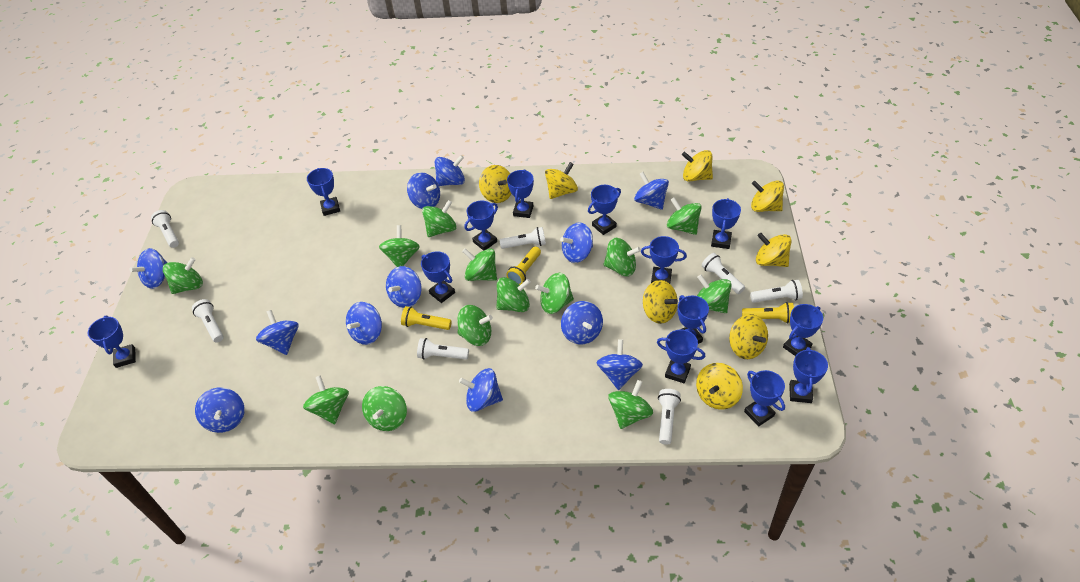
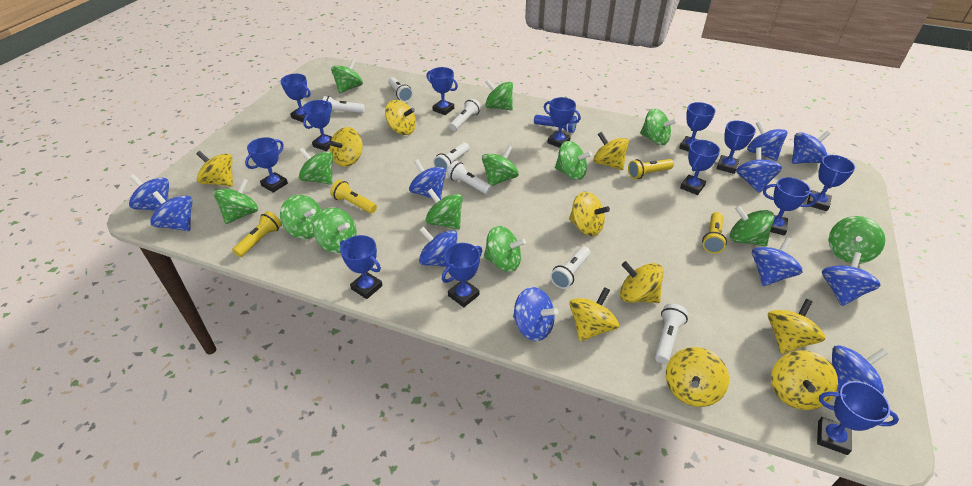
blue flashlight: 0 -> 1
blue spinning top: 12 -> 11
yellow flashlight: 3 -> 4
yellow spinning top: 8 -> 10

